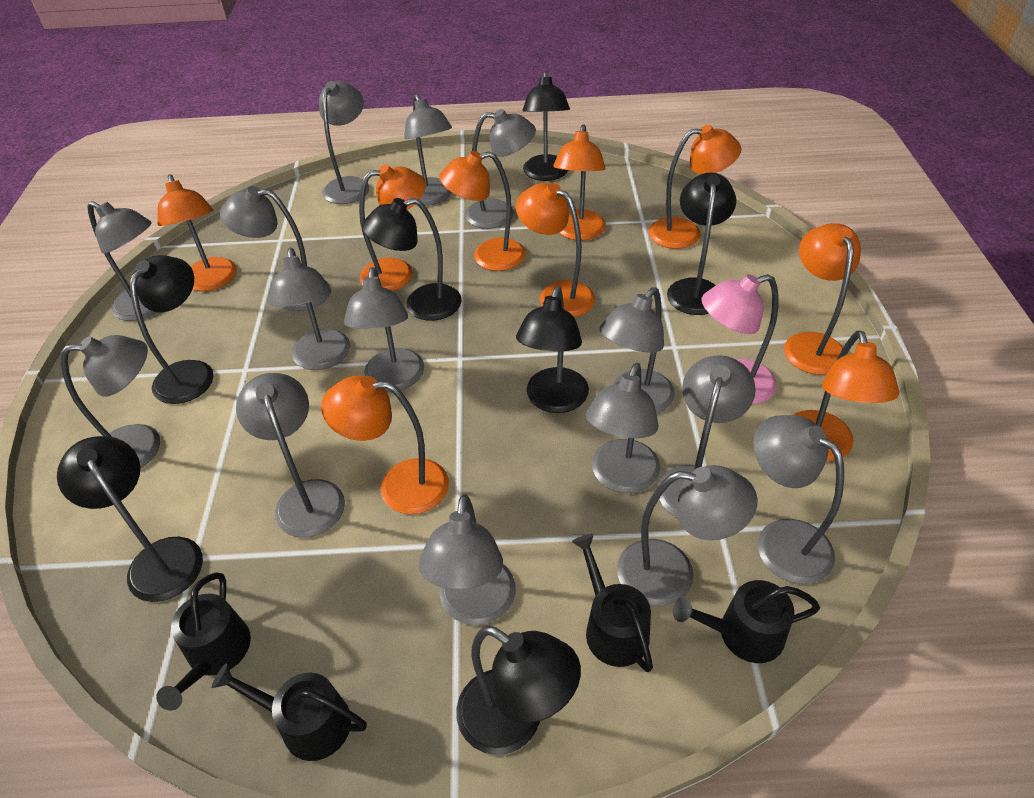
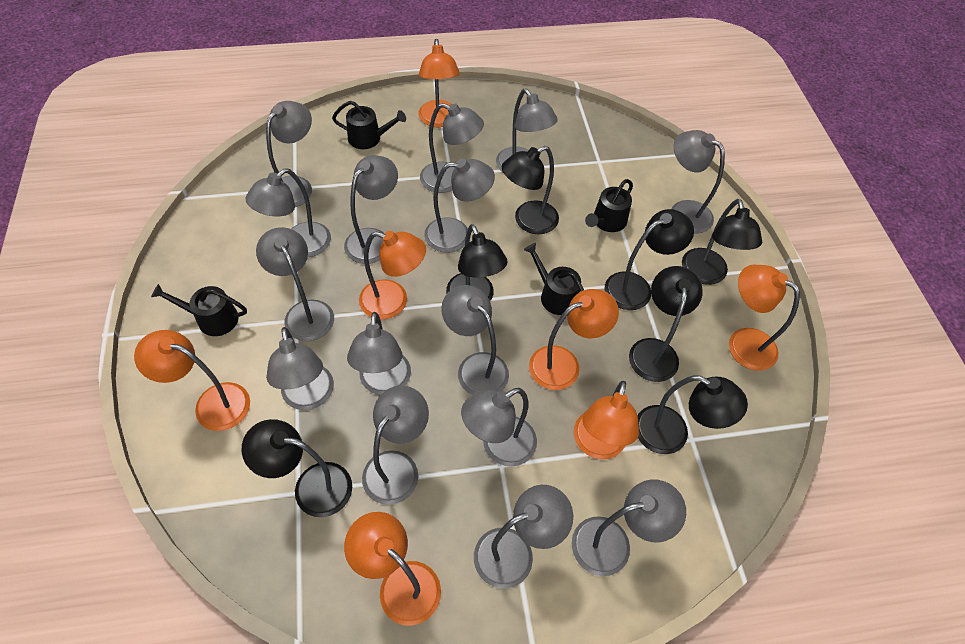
orange lamp: 9 -> 7
pink lamp: 1 -> 0

